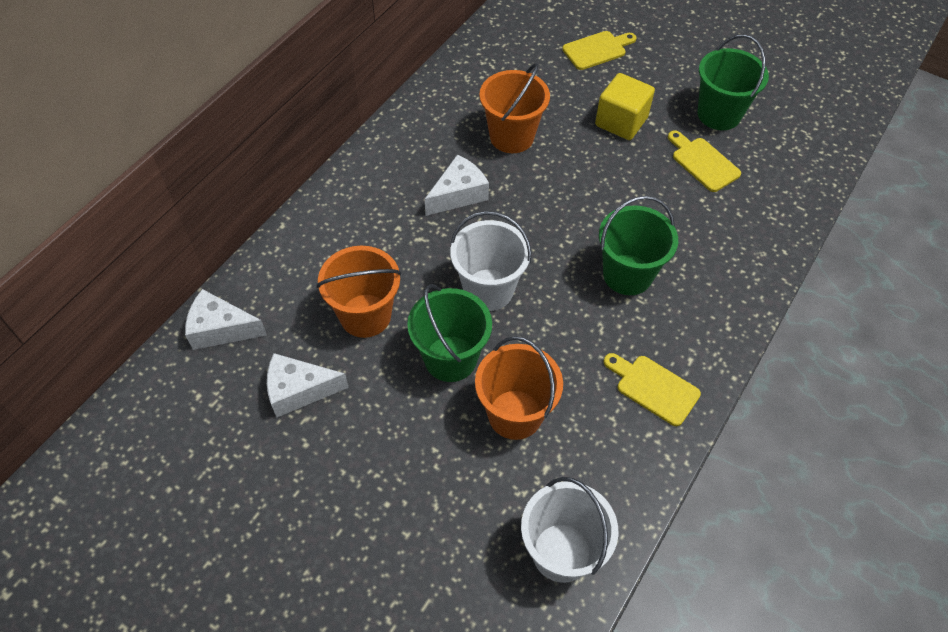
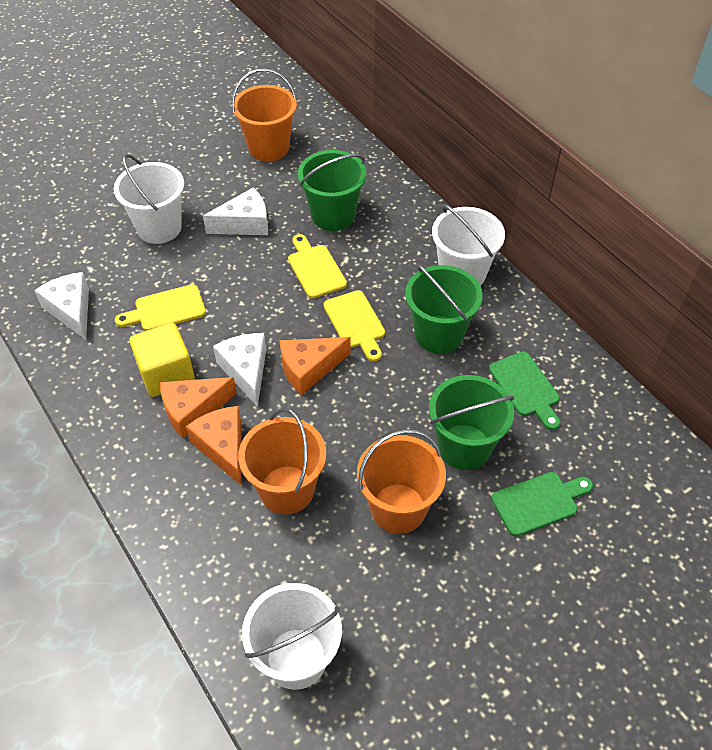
green cutting board: 0 -> 2
orange cheese: 0 -> 3
white bucket: 2 -> 3

